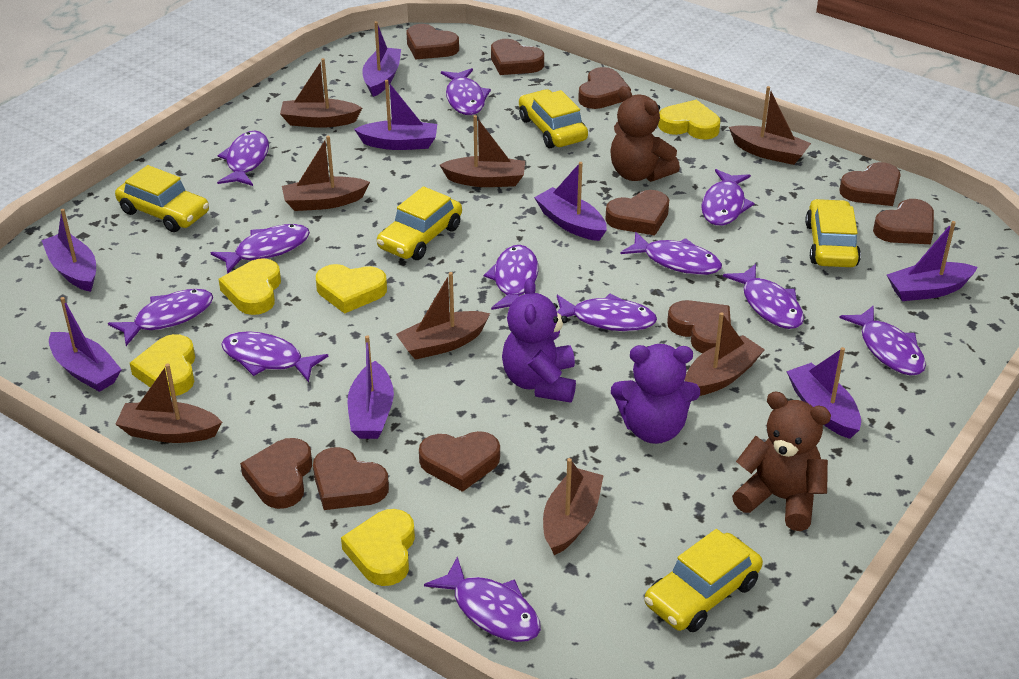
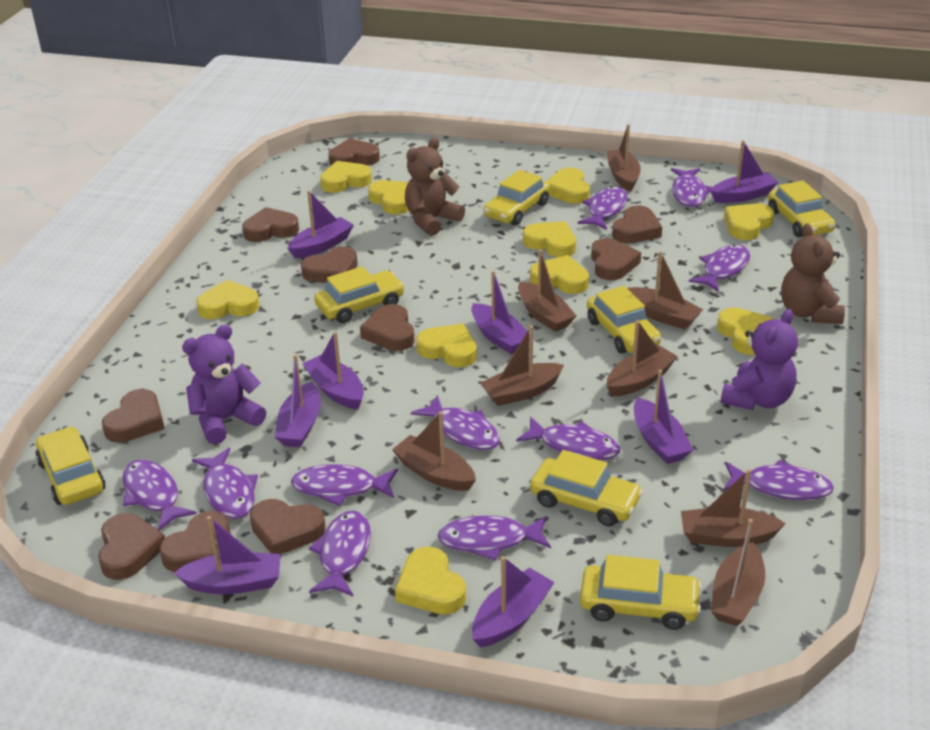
purple fish: 12 -> 11
yellow car: 5 -> 7
yellow heart: 5 -> 10

